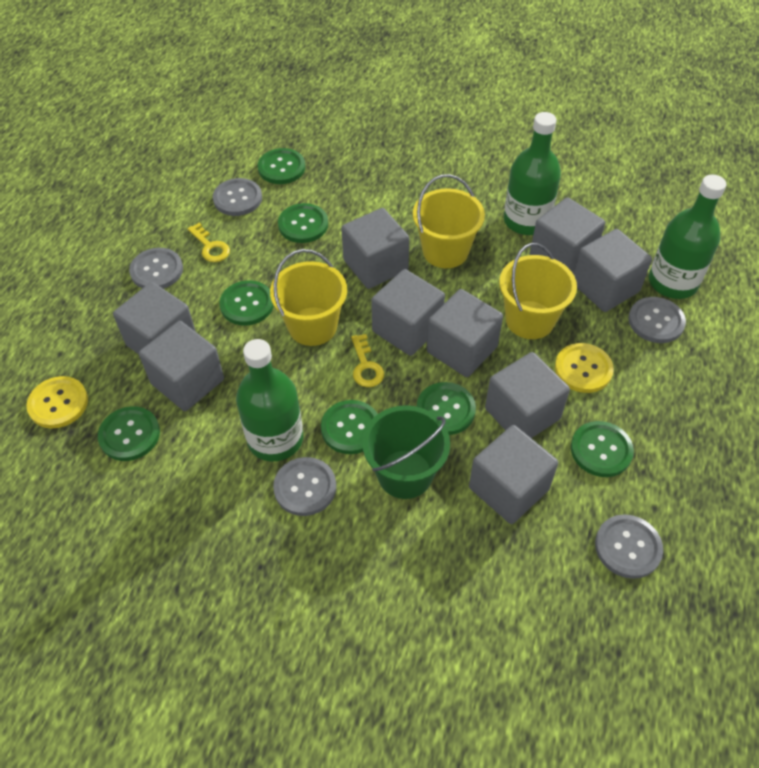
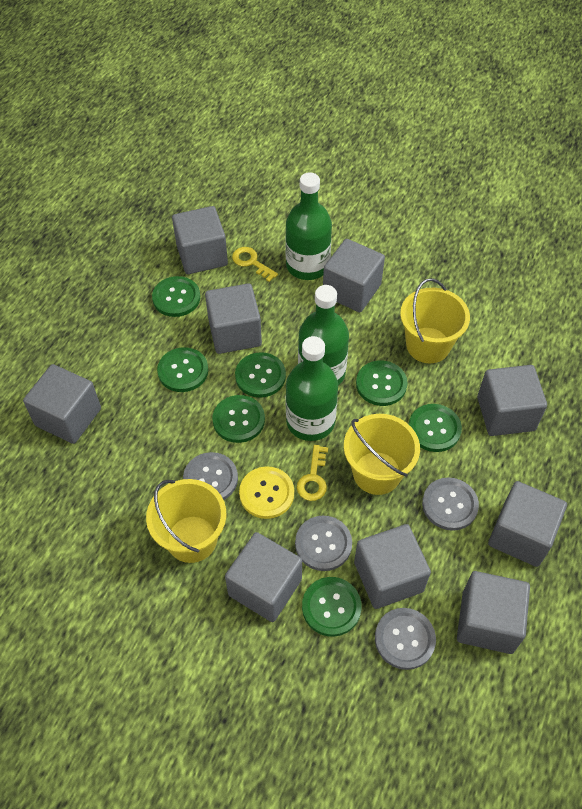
green bucket: 1 -> 0
grey button: 5 -> 4
yellow button: 2 -> 1

